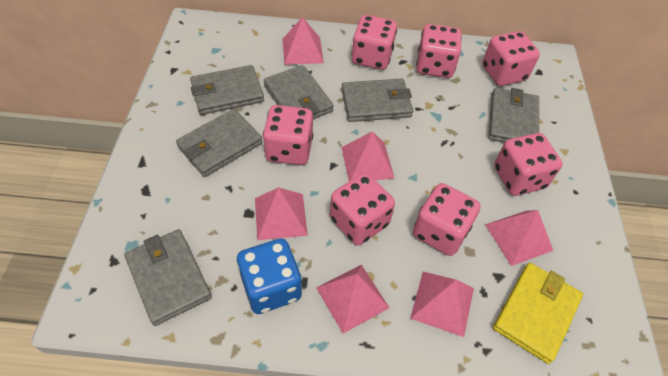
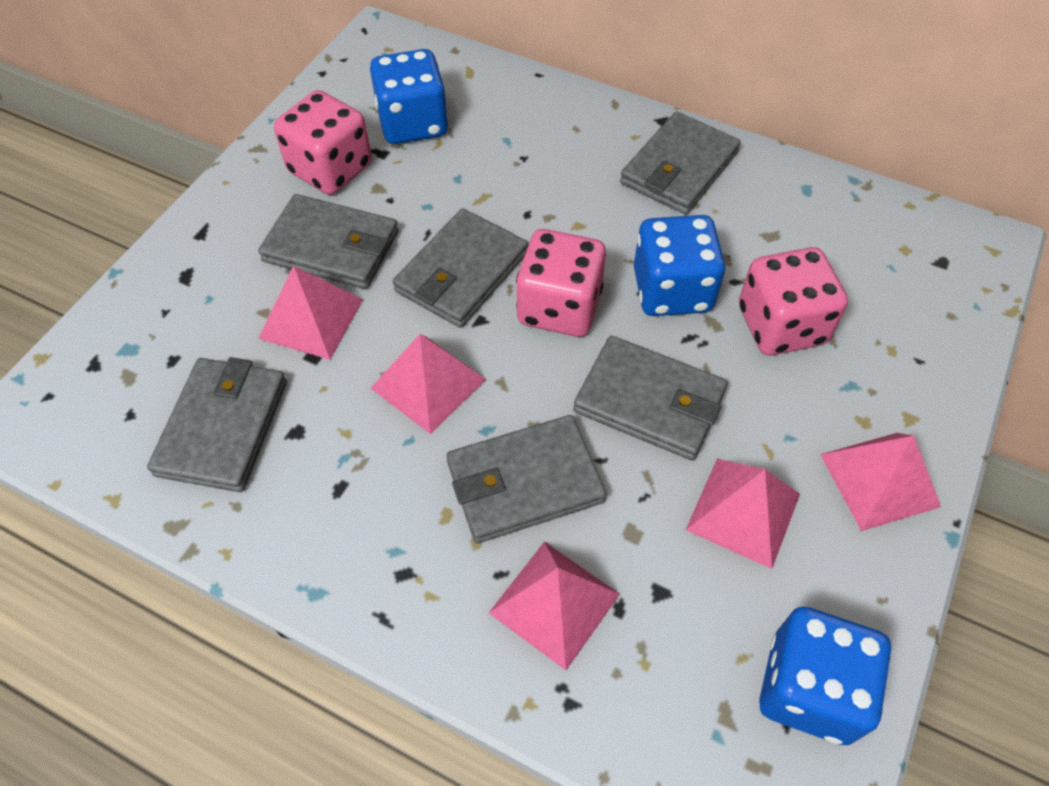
blue dice: 1 -> 3
pink dice: 7 -> 3
pink pyramid: 6 -> 5
yellow wallet: 1 -> 0

